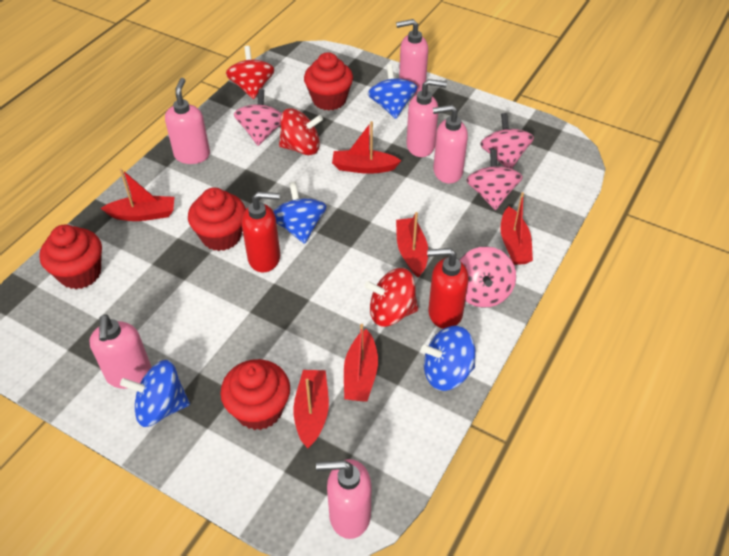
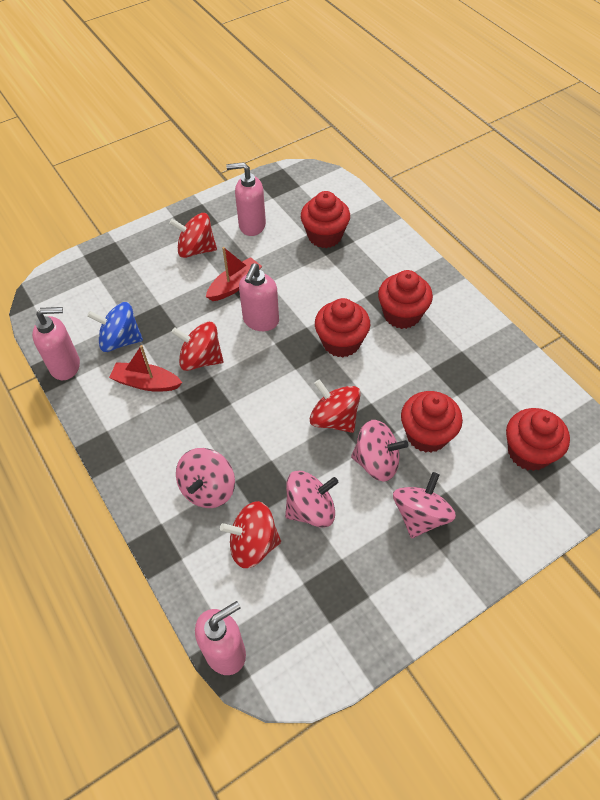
blue spinning top: 4 -> 1
pink soap dispenser: 6 -> 4
red boat: 6 -> 2
red cupcake: 4 -> 5
red soap dispenser: 2 -> 0
red spinning top: 3 -> 4

